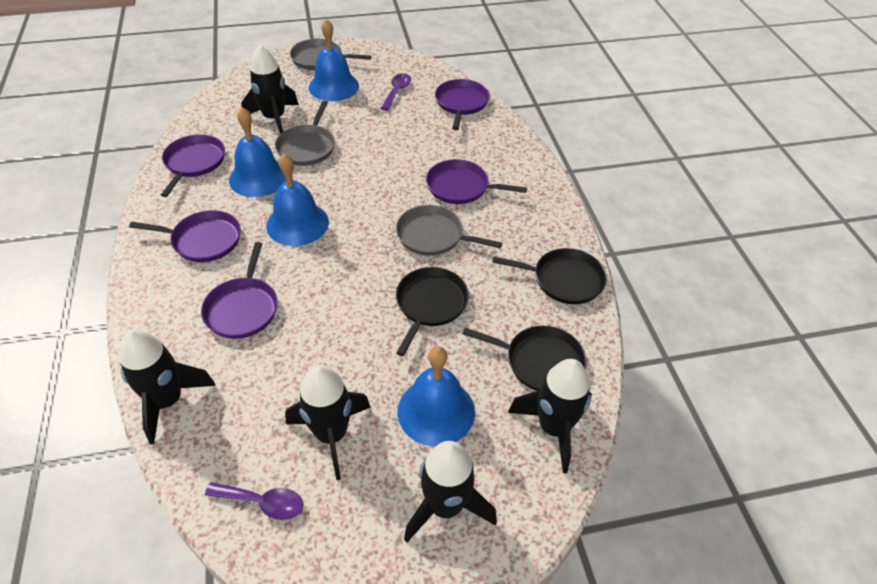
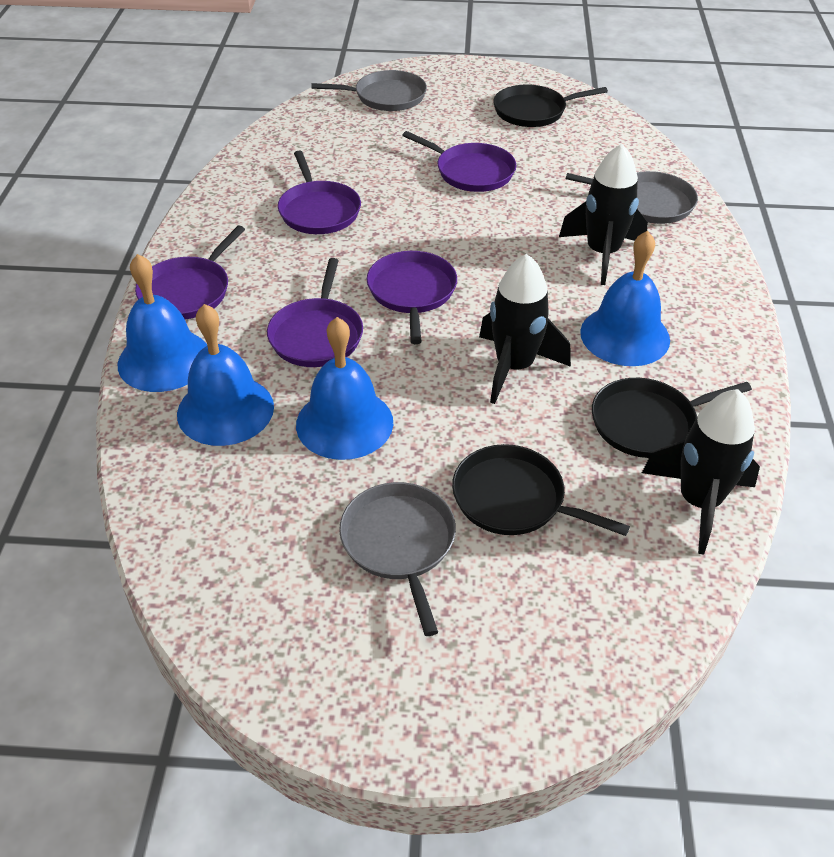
black rocket: 5 -> 3
purple spoon: 2 -> 0

